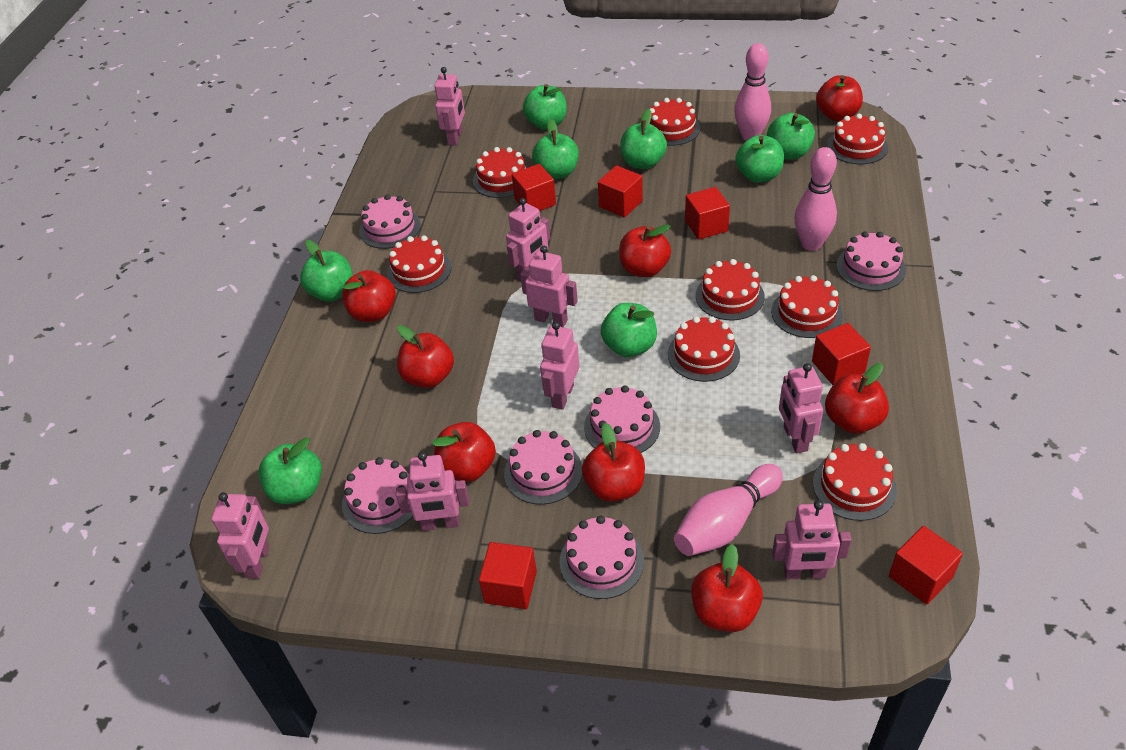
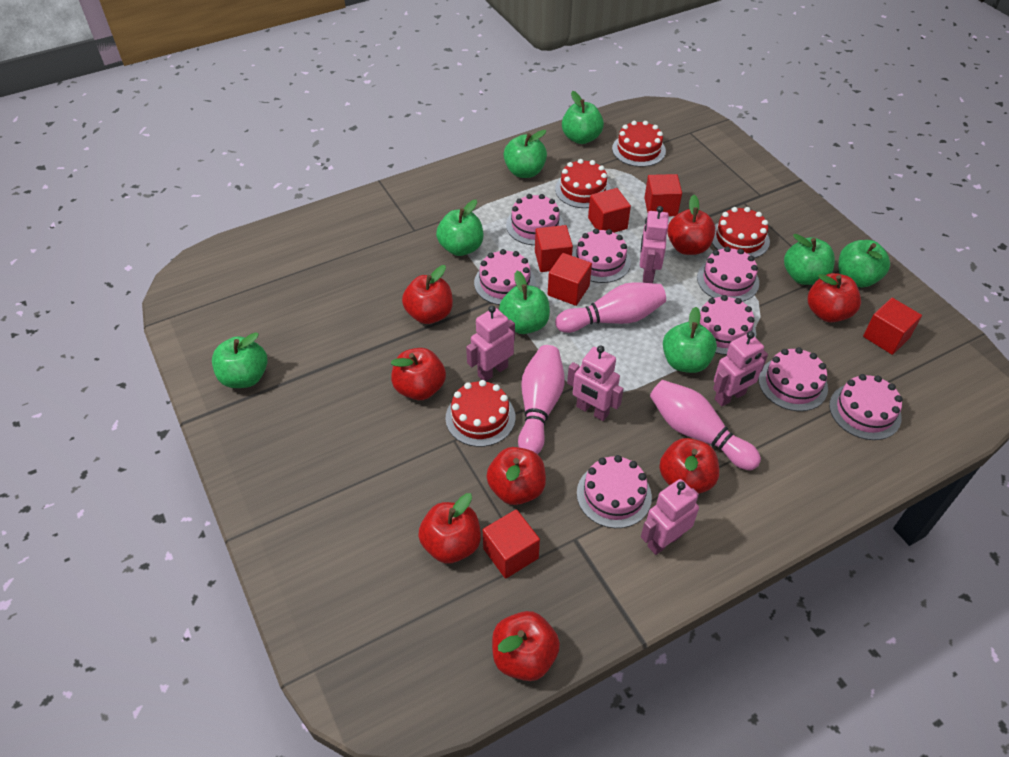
pink cake: 6 -> 8
pink robot: 8 -> 5
red cake: 8 -> 4

